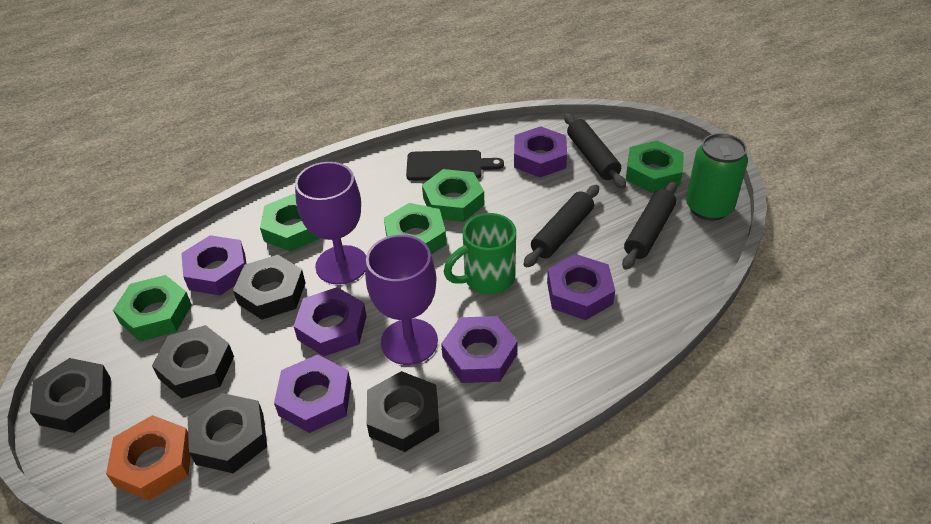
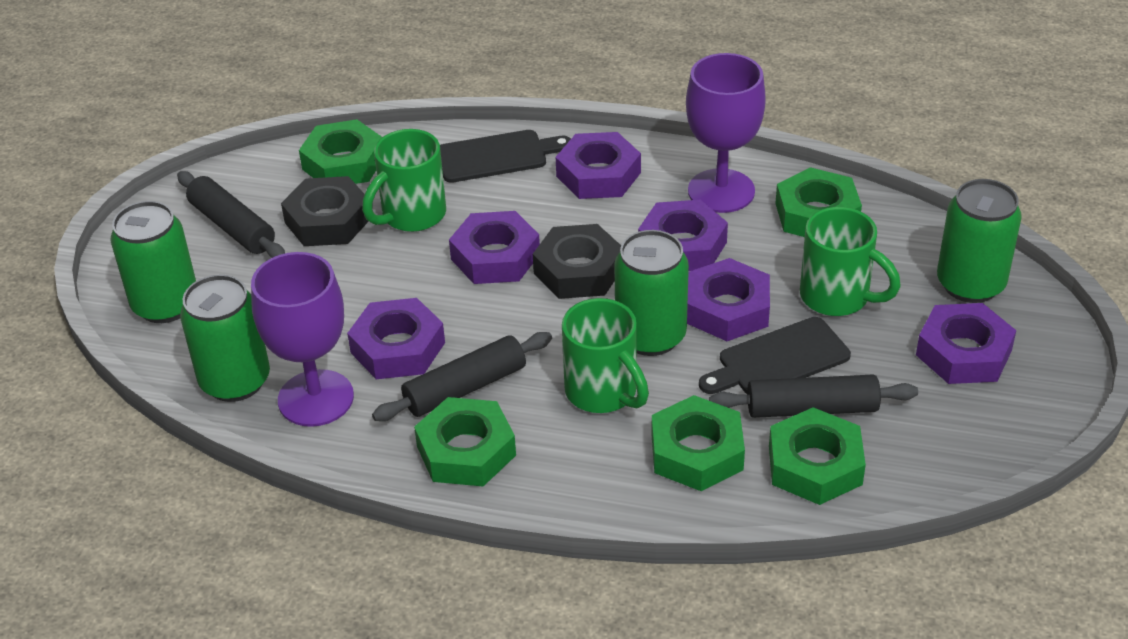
black cutting board: 1 -> 2
black nut: 5 -> 2
green can: 1 -> 4
green mug: 1 -> 3
orange nut: 1 -> 0

